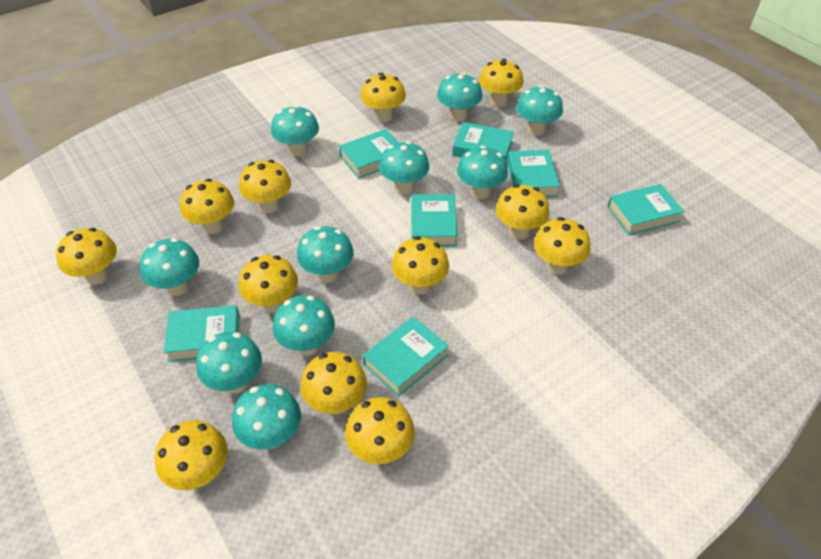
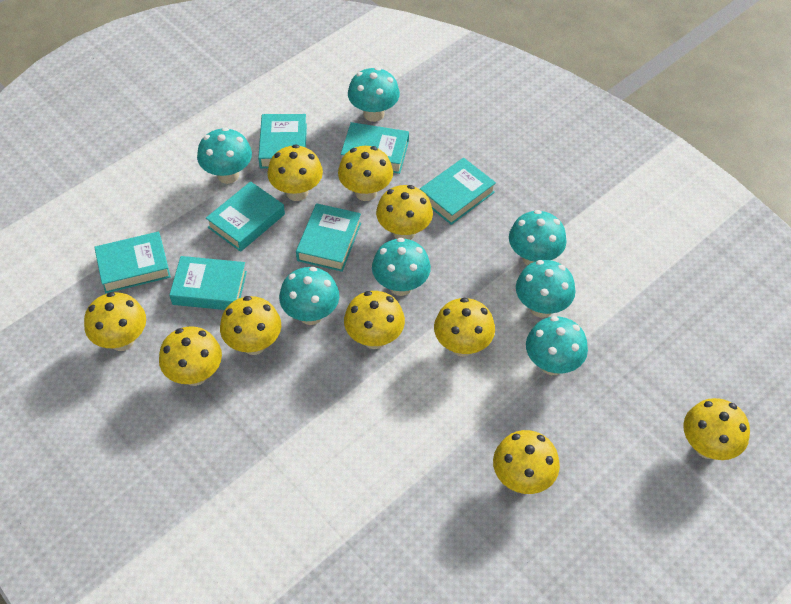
turquoise mushroom: 10 -> 7
yellow mushroom: 12 -> 10

